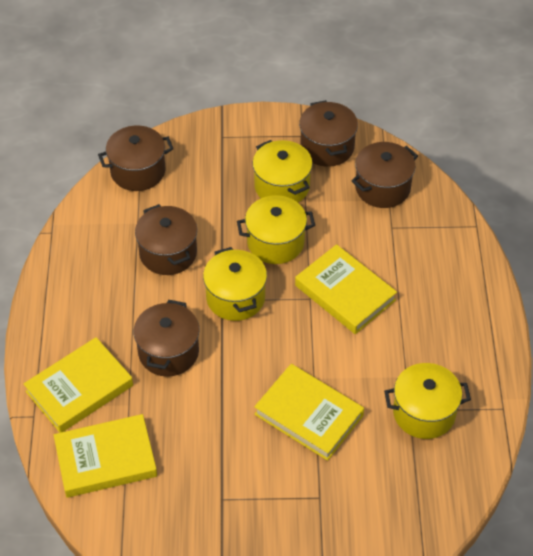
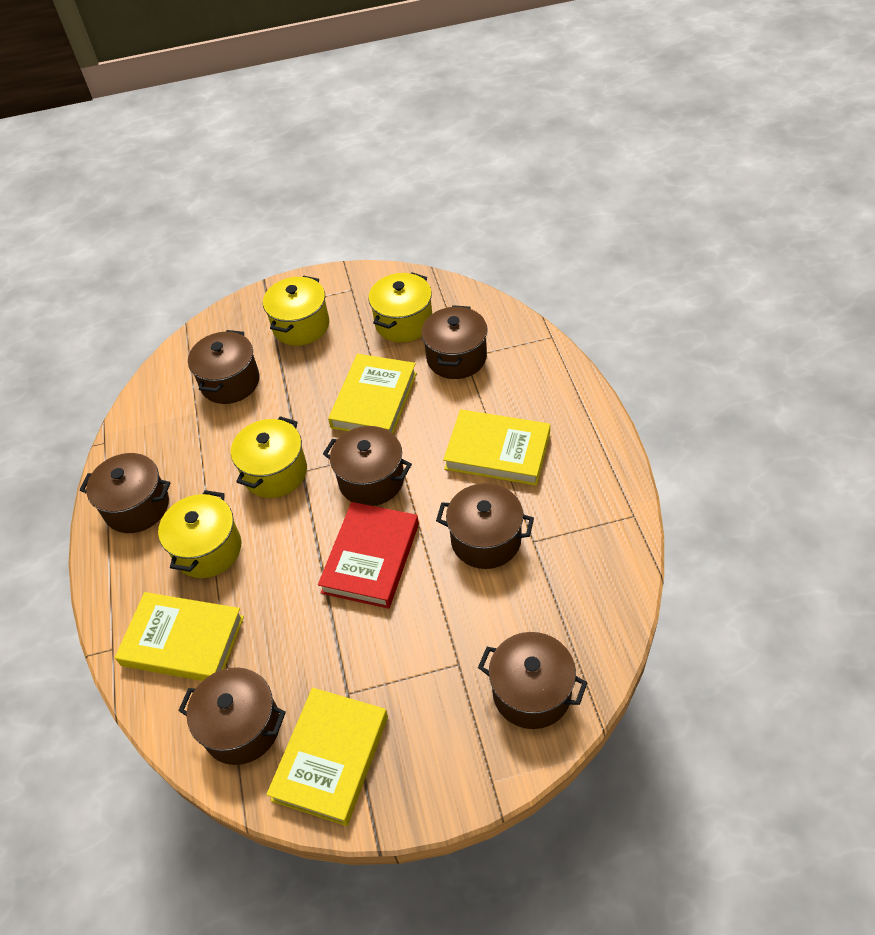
brown pot: 5 -> 7
red book: 0 -> 1

